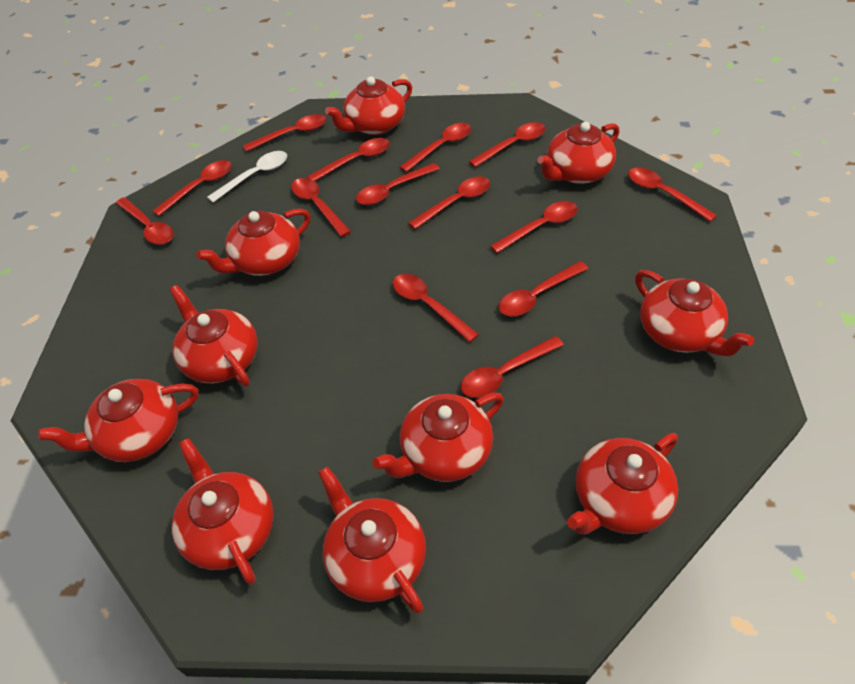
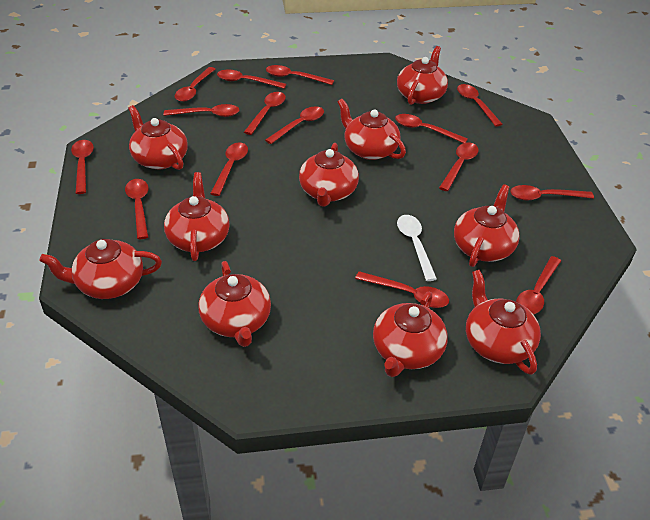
red spoon: 14 -> 15

